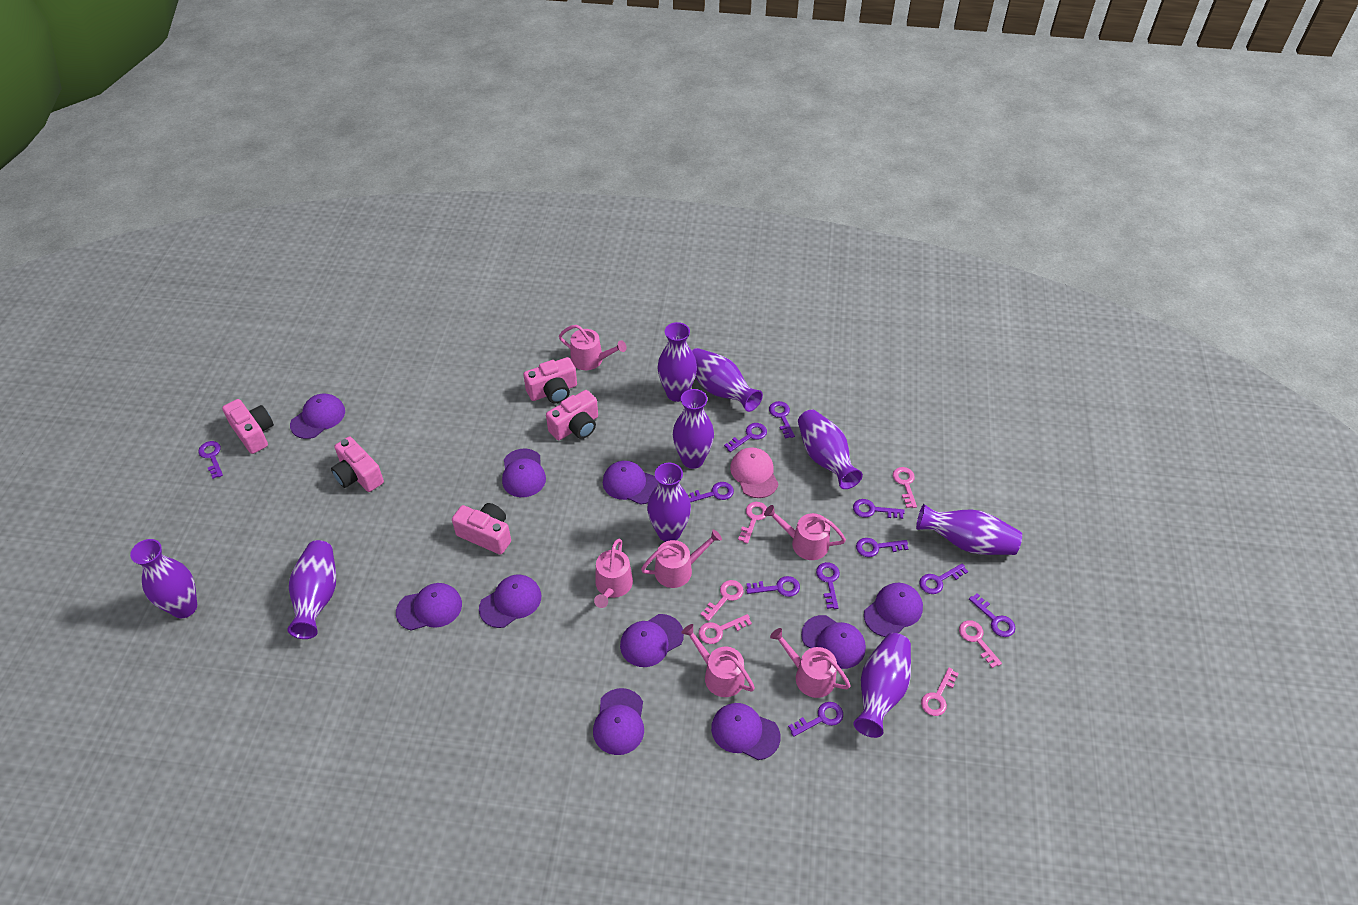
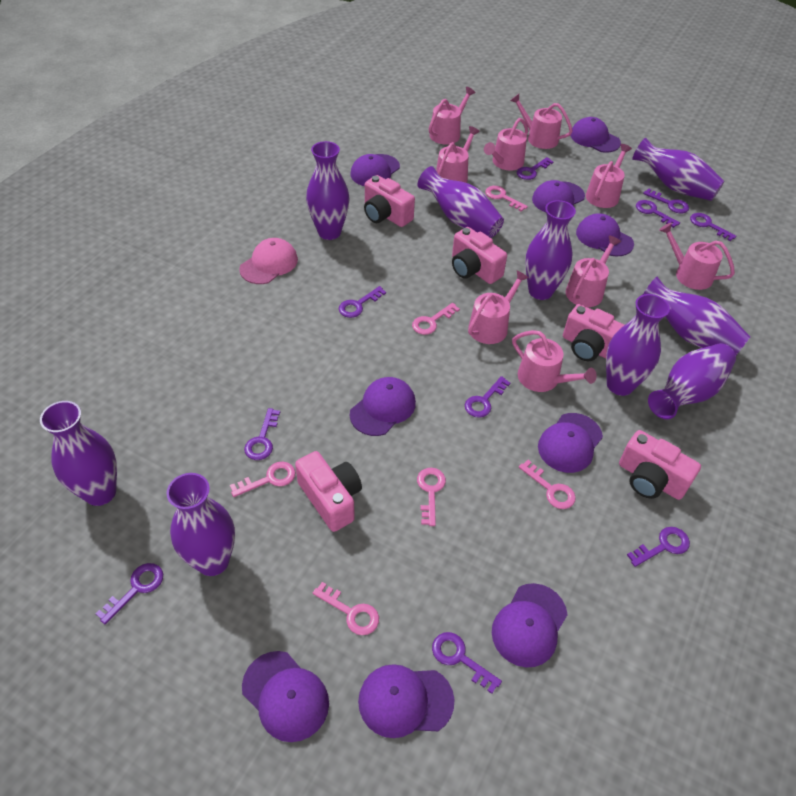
pink watering can: 6 -> 9
purple cap: 10 -> 9
purple key: 11 -> 10

